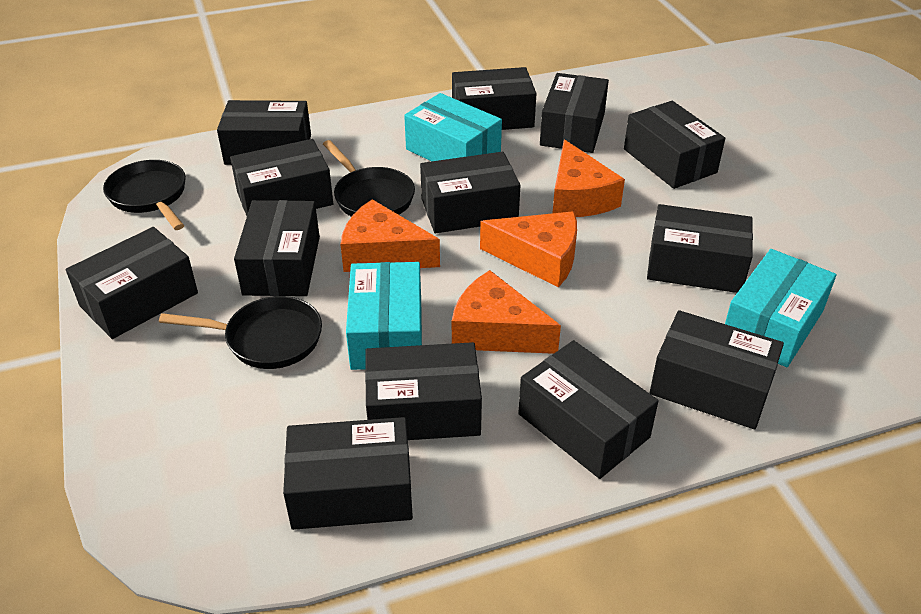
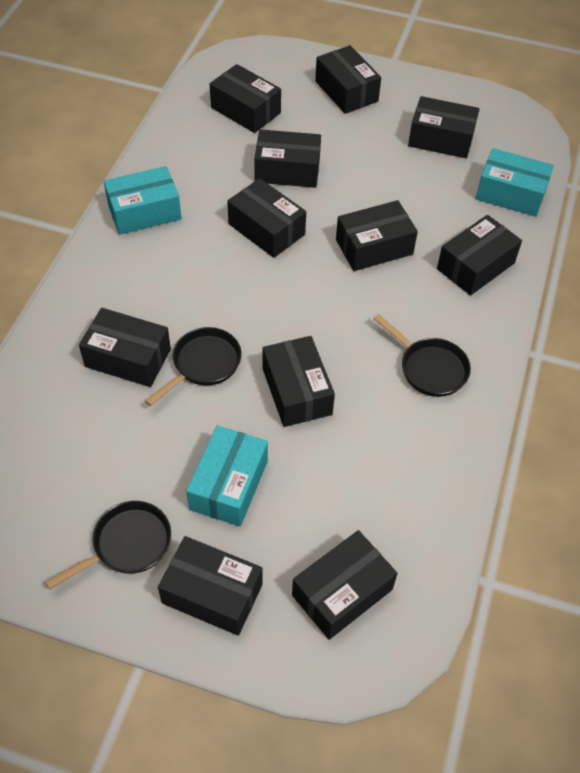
black box: 13 -> 11
orange cheese: 4 -> 0

